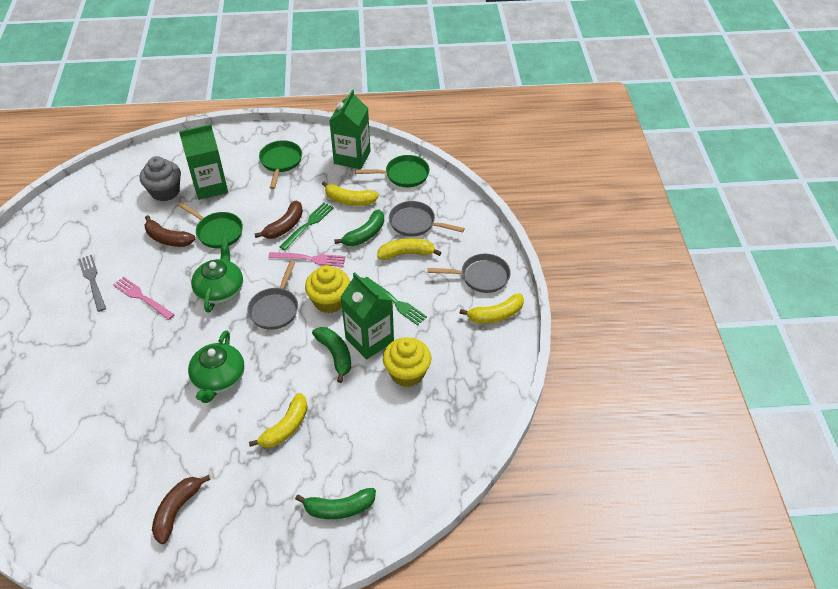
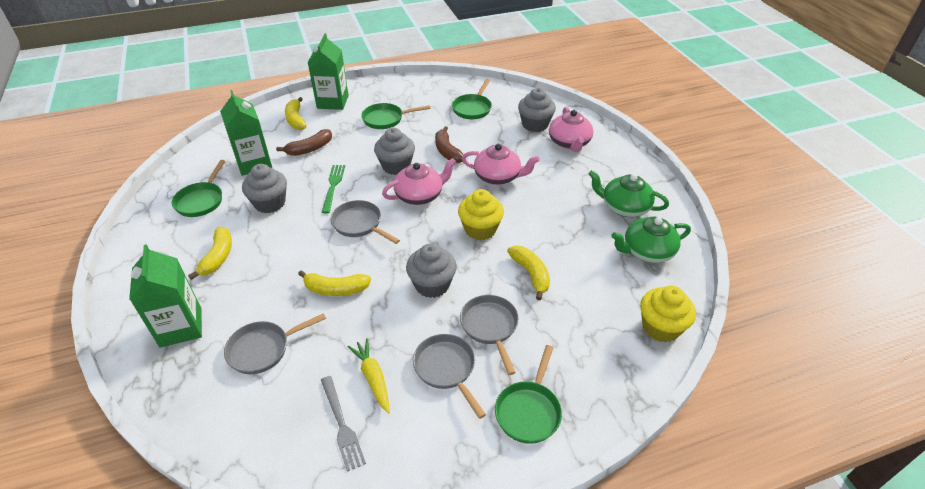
brown banana: 3 -> 2
green banana: 3 -> 0
green fork: 2 -> 1
green pan: 3 -> 4
grey cupcake: 1 -> 4
grey pan: 3 -> 4
pink fork: 2 -> 0
pink teapot: 0 -> 3
yellow carrot: 0 -> 1

